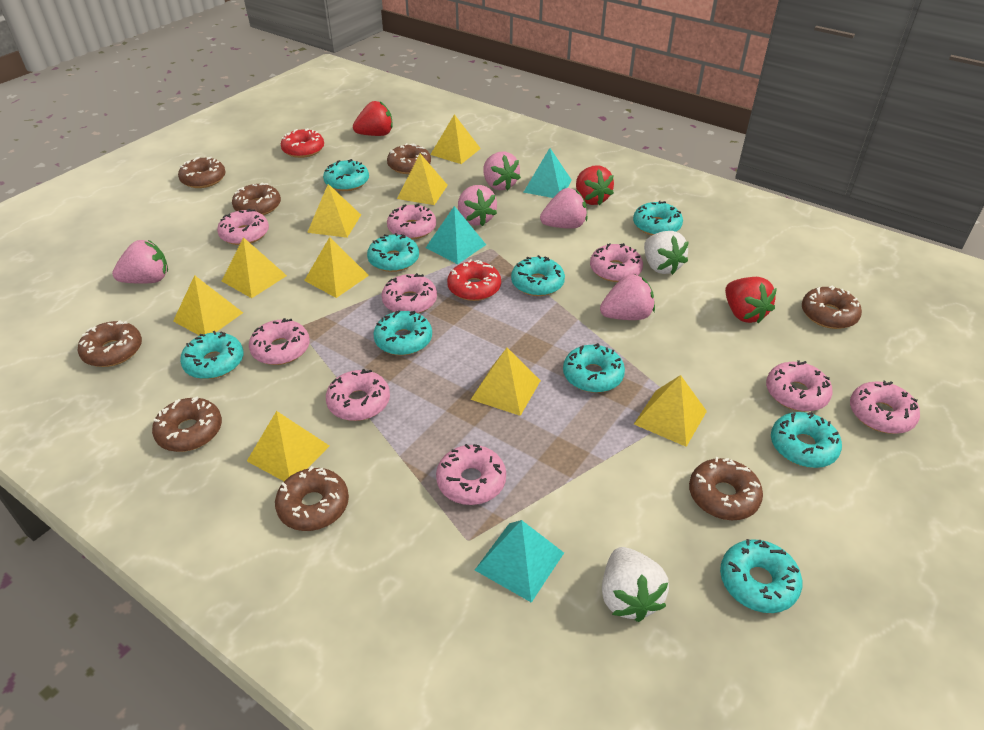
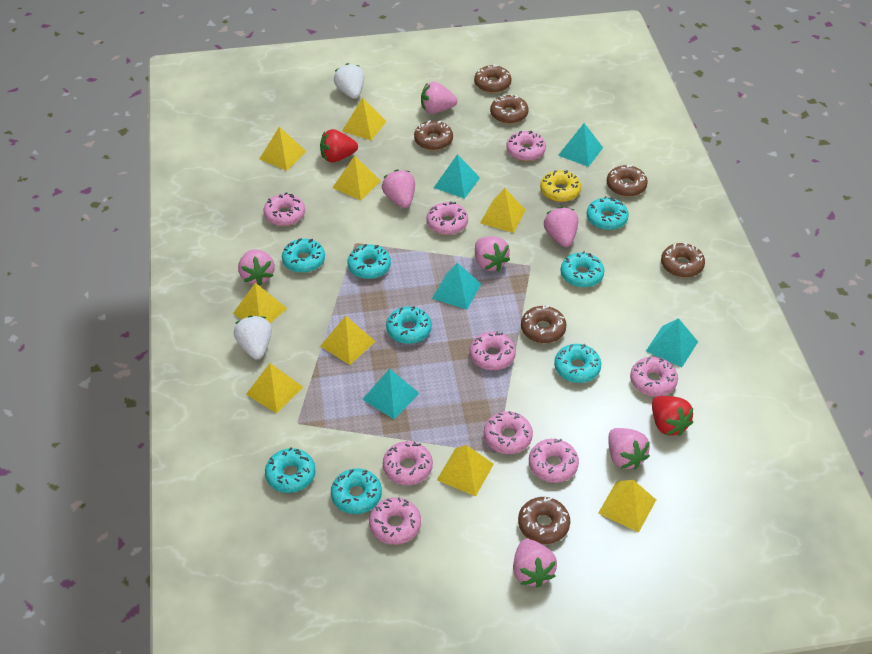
brown donut: 8 -> 7
pink strawberry: 5 -> 7
red donut: 2 -> 0
red strawberry: 3 -> 2
turquoise donut: 9 -> 8
turquoise pyramid: 3 -> 5
yellow donut: 0 -> 1

